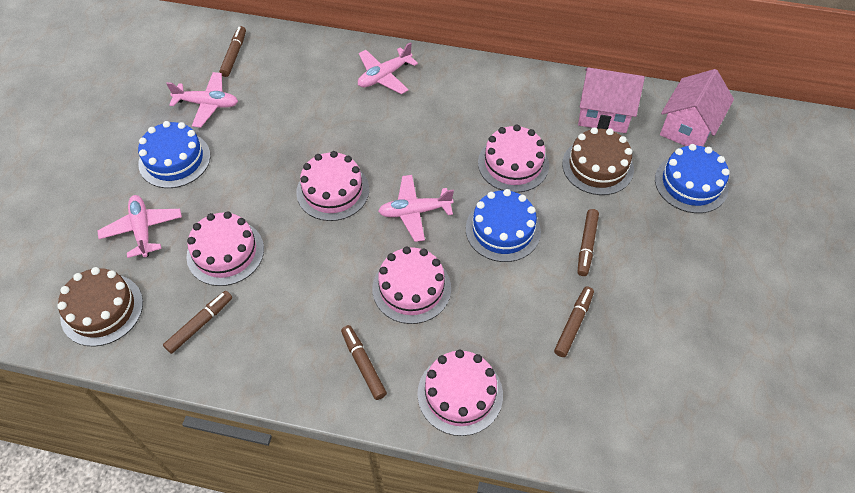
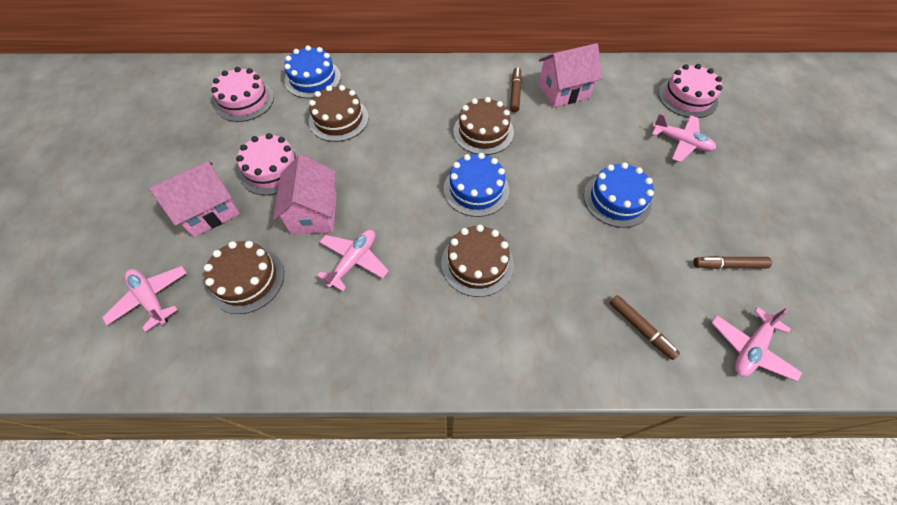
brown cake: 2 -> 4
brown marker: 5 -> 3
pink cake: 5 -> 3
pink house: 2 -> 3

